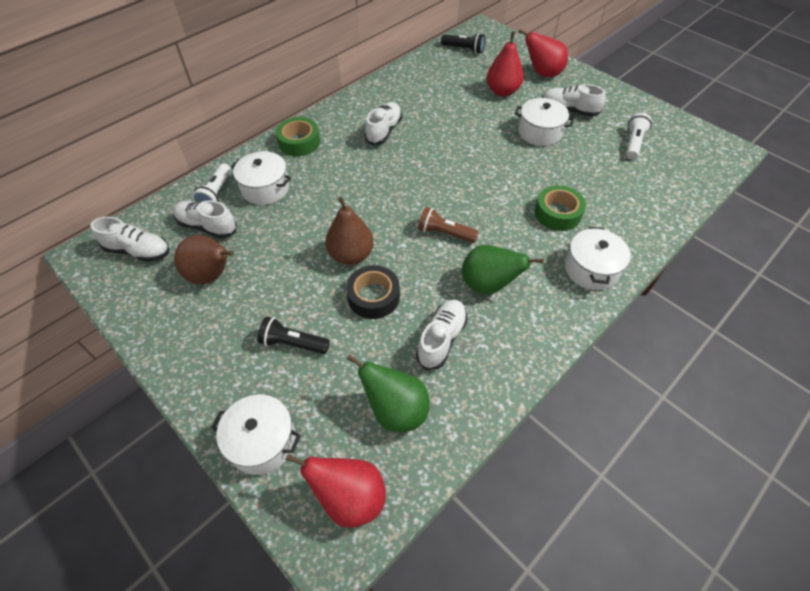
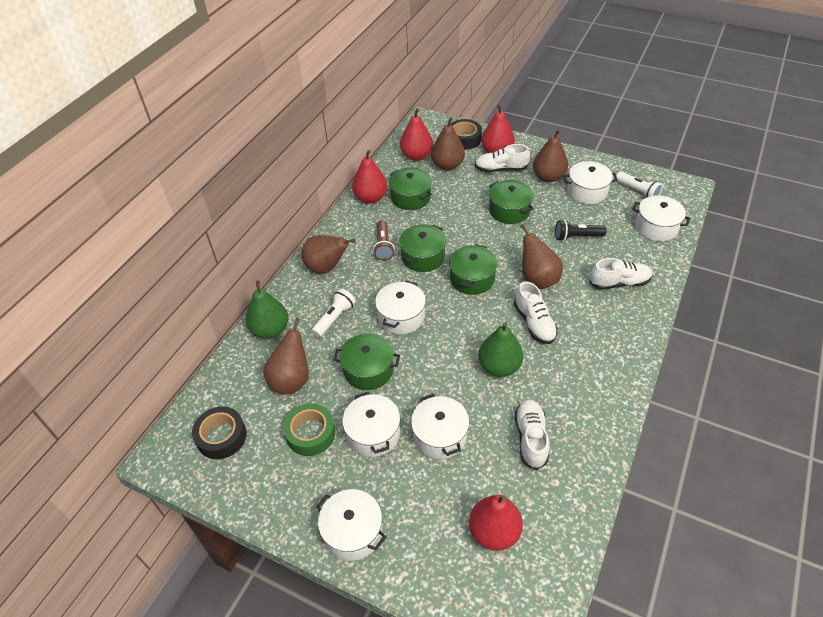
black flashlight: 2 -> 1
black tape: 1 -> 2
brown pear: 2 -> 5
green pot: 0 -> 5
green tape: 2 -> 1
red pear: 3 -> 4
white pot: 4 -> 6
white shoe: 5 -> 4

